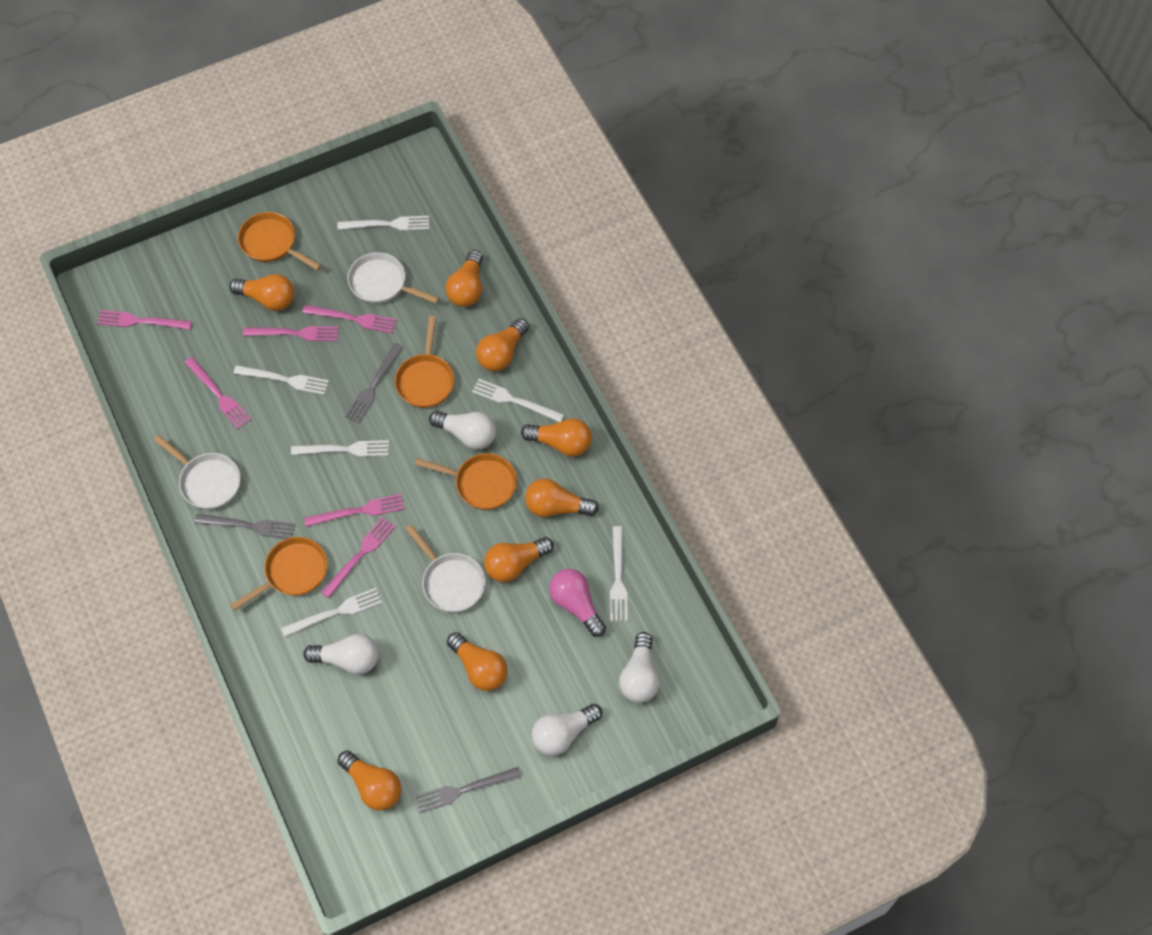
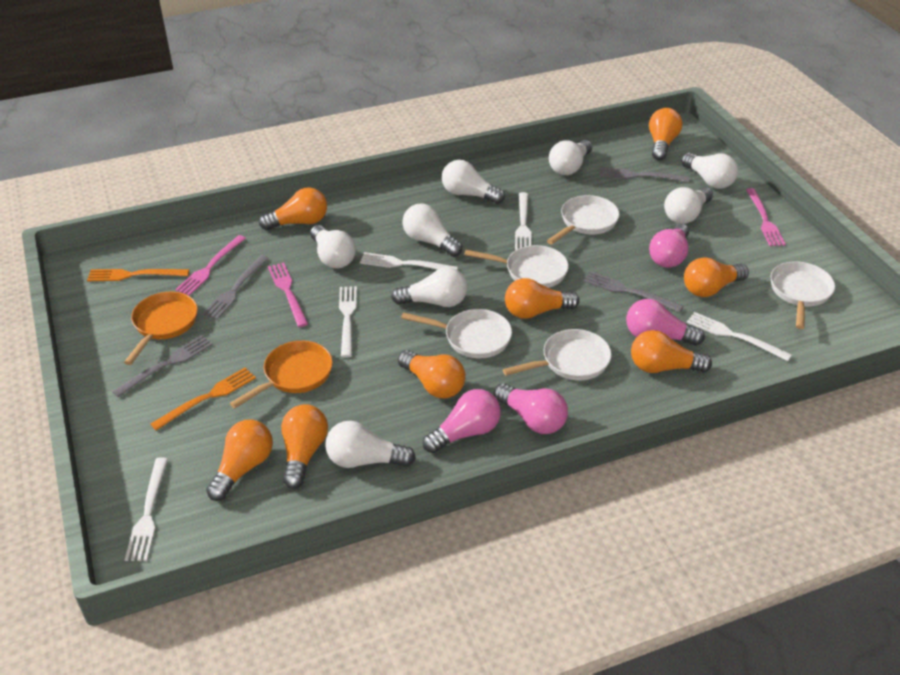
grey fork: 3 -> 4
orange fork: 0 -> 2
orange pan: 4 -> 2
pink fork: 6 -> 3
pink light bulb: 1 -> 4
white fork: 6 -> 5
white light bulb: 4 -> 8
white pan: 3 -> 5

